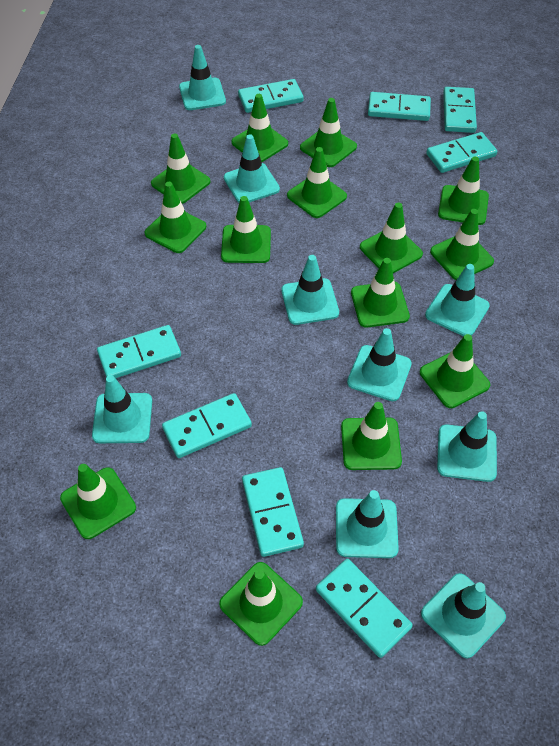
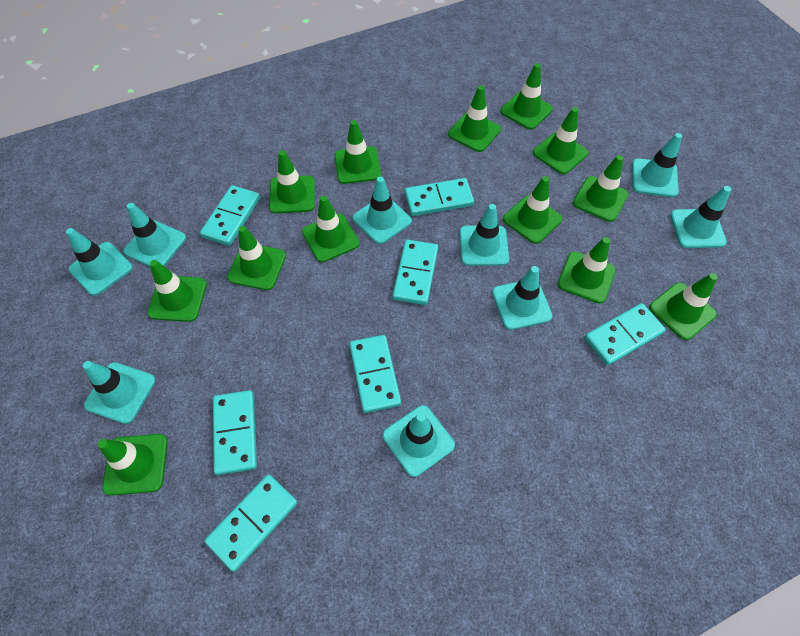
green traffic cone: 14 -> 13
turquoise domino: 8 -> 7

